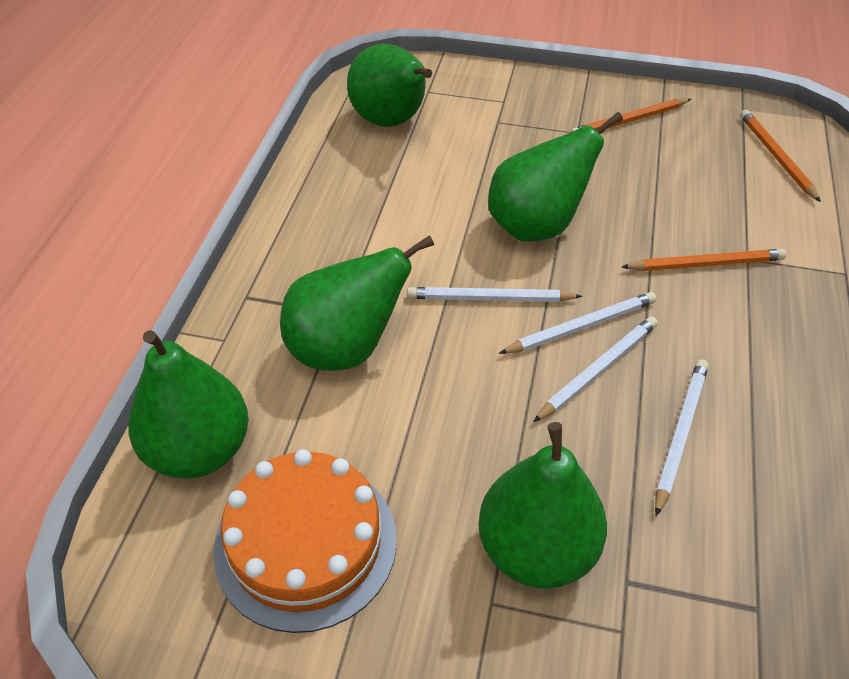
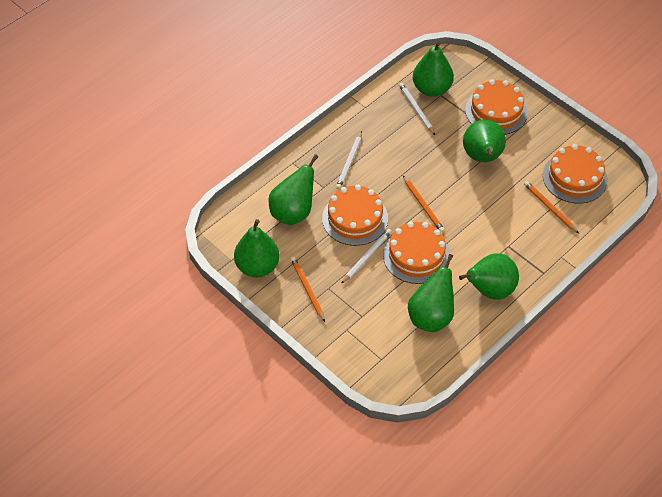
green pear: 5 -> 6
orange cake: 1 -> 4
white pencil: 4 -> 3

